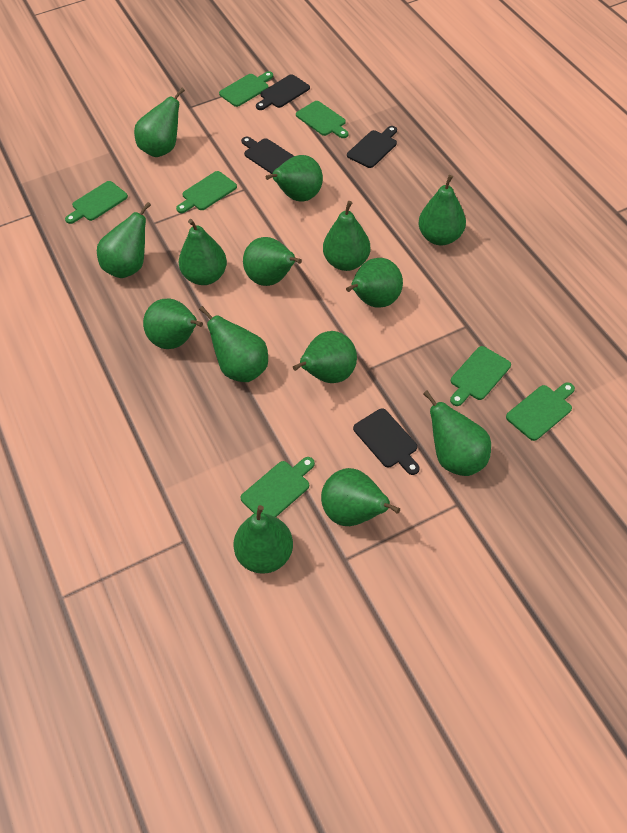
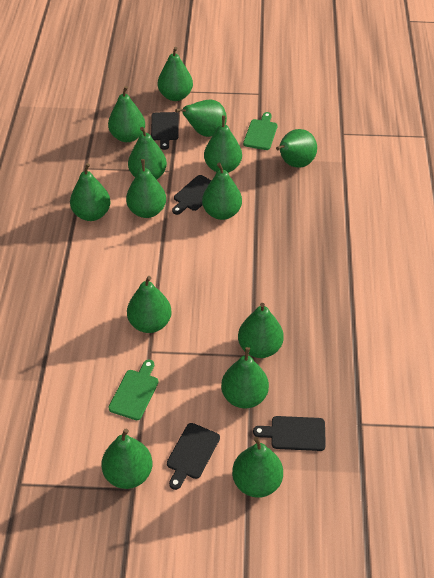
green cutting board: 7 -> 2

